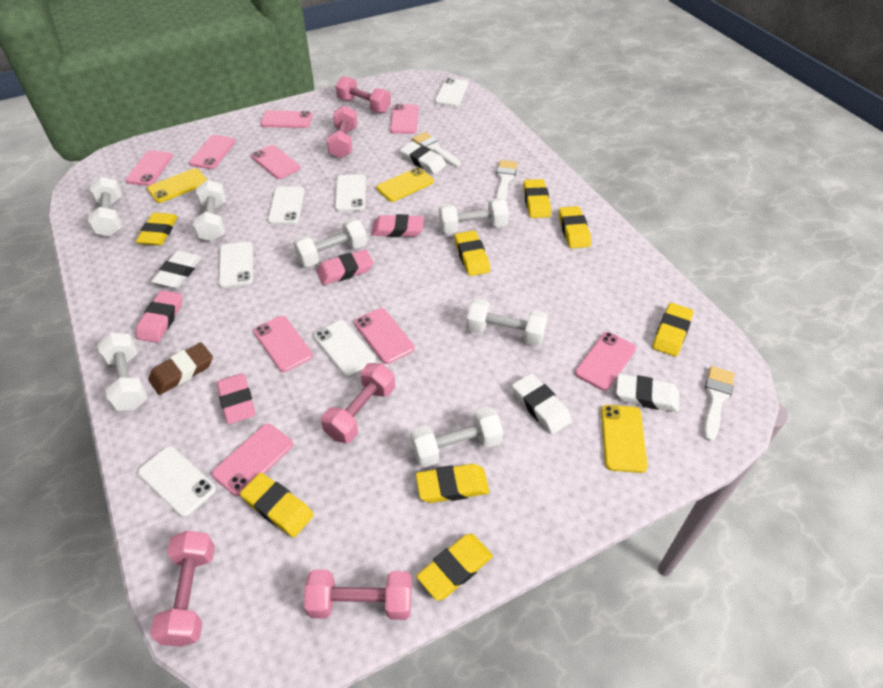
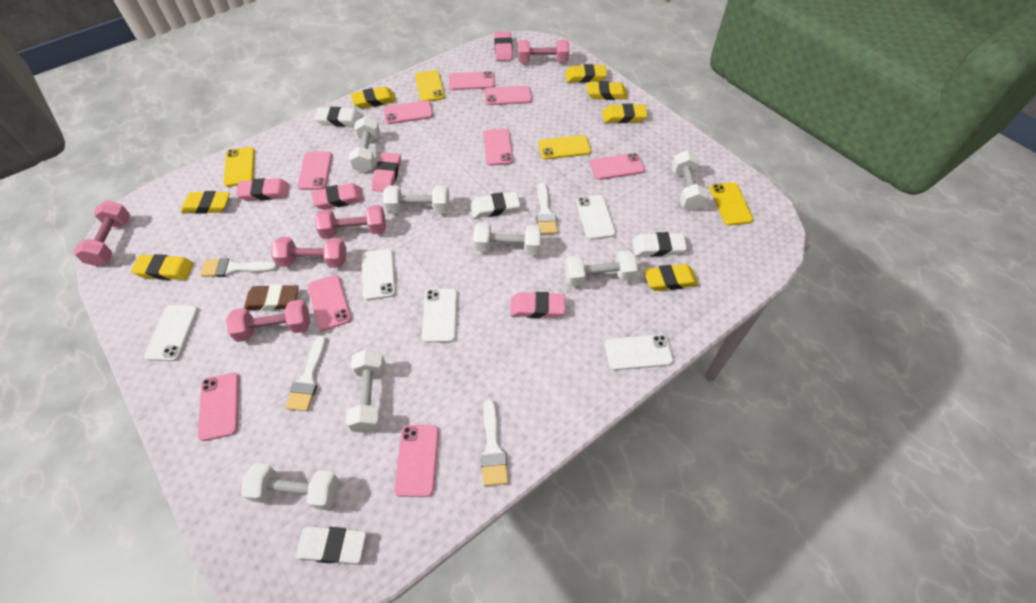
pink eraser: 4 -> 5
white brush: 3 -> 4
white phone: 6 -> 5
yellow eraser: 8 -> 7
yellow phone: 3 -> 4

